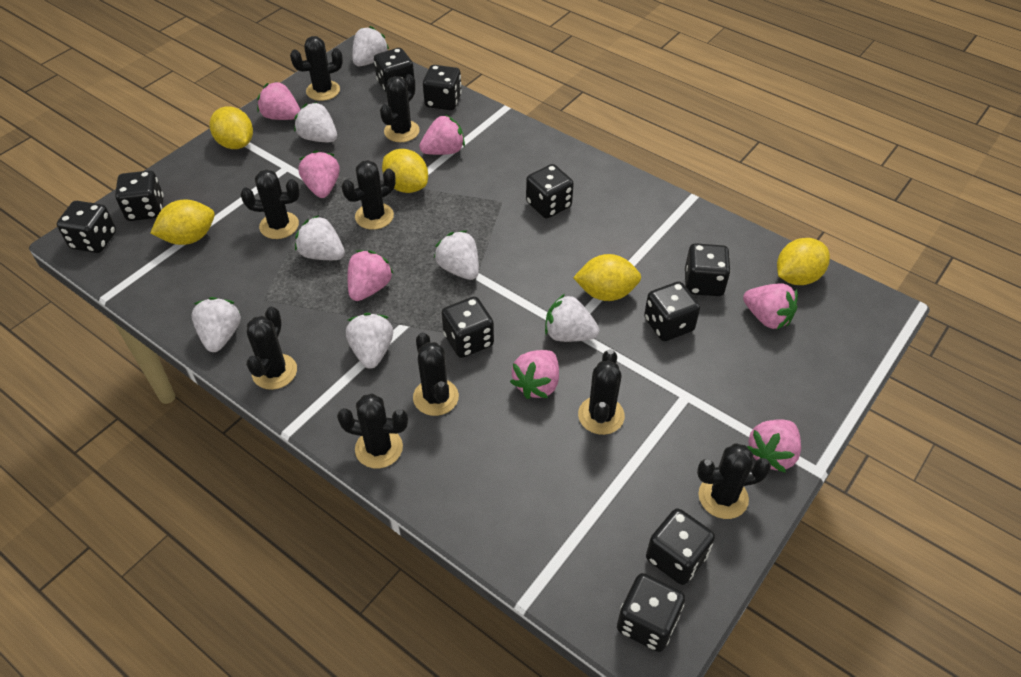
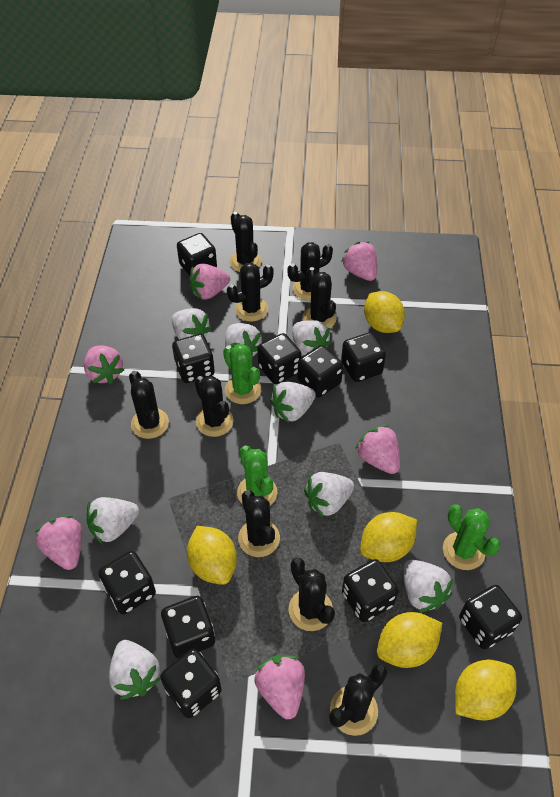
green cactus: 0 -> 3
pink strawberry: 7 -> 6
white strawberry: 7 -> 8

